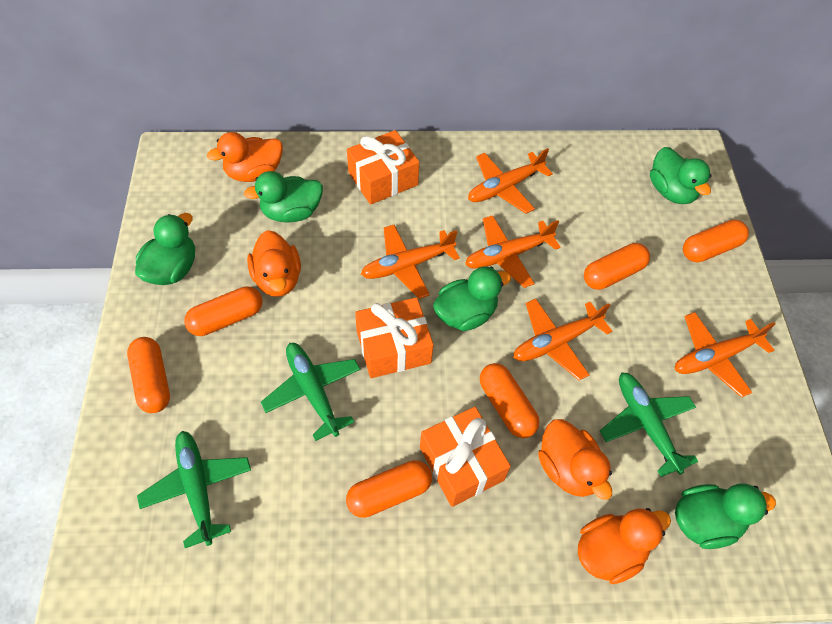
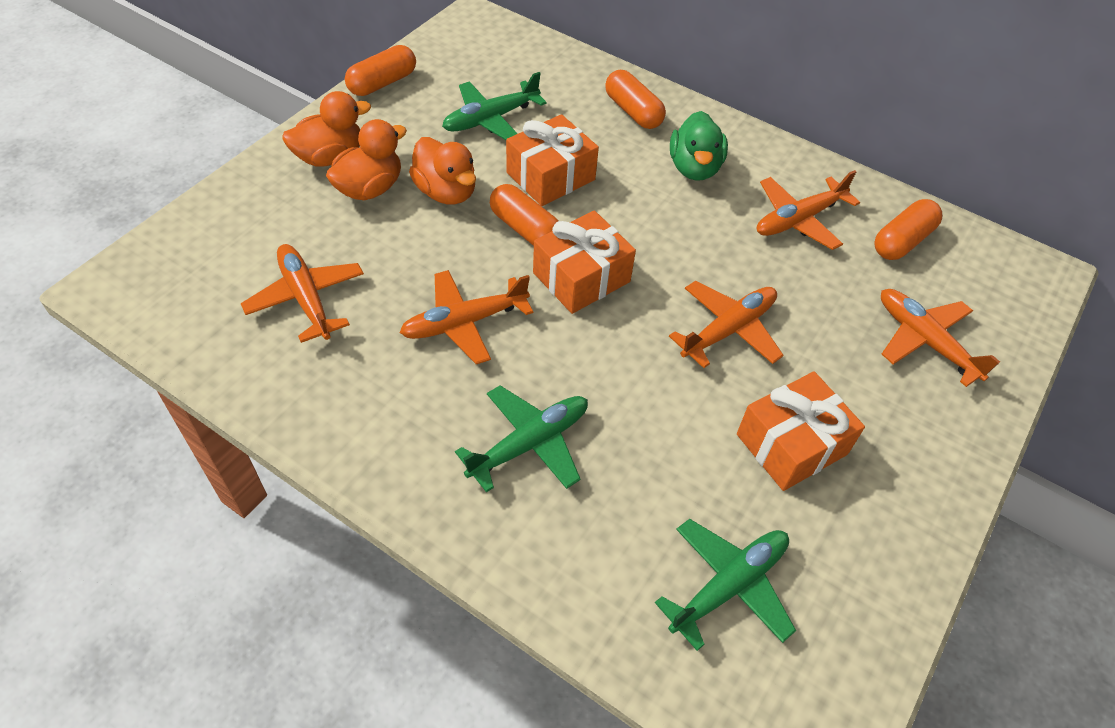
green duck: 5 -> 1
orange capsule: 6 -> 4
orange duck: 4 -> 3

